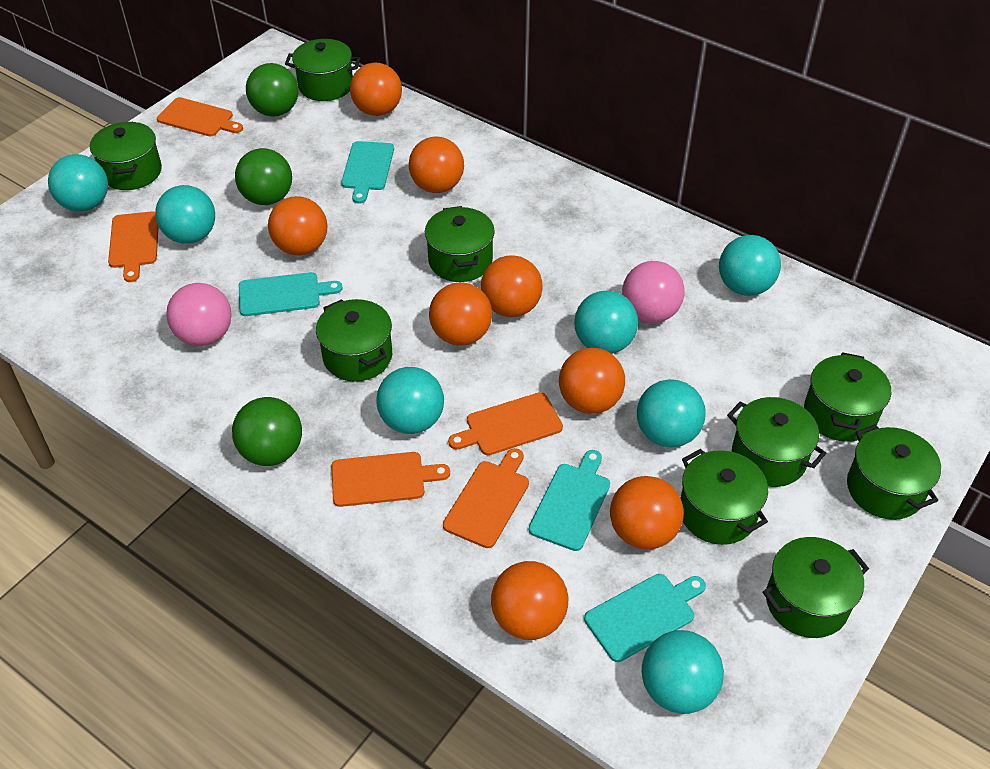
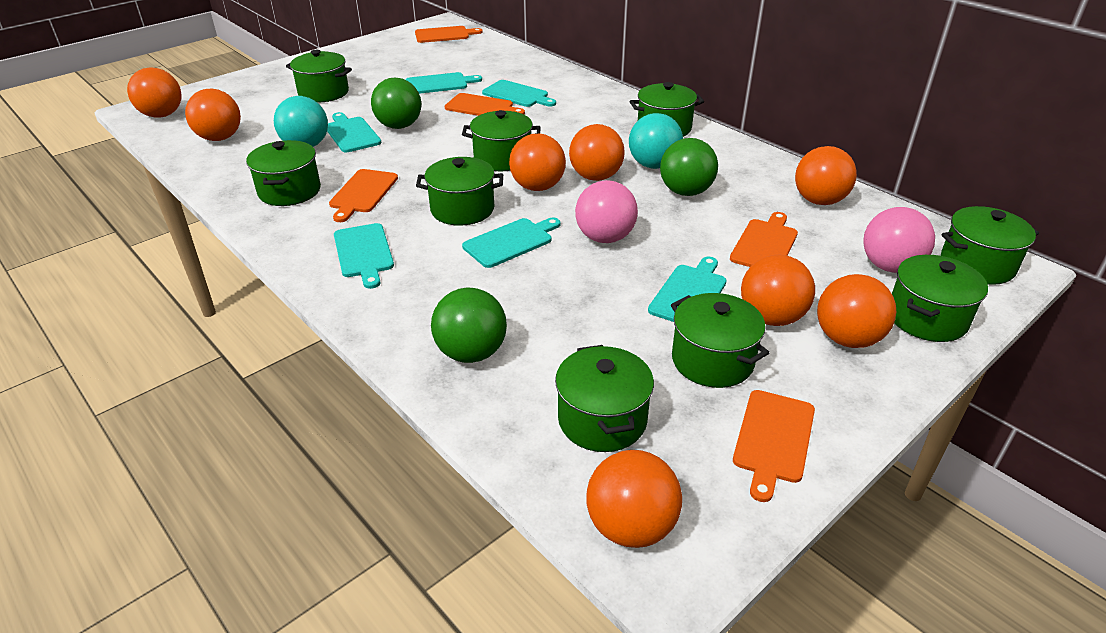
turquoise ball: 7 -> 2
turquoise cutting board: 4 -> 6

